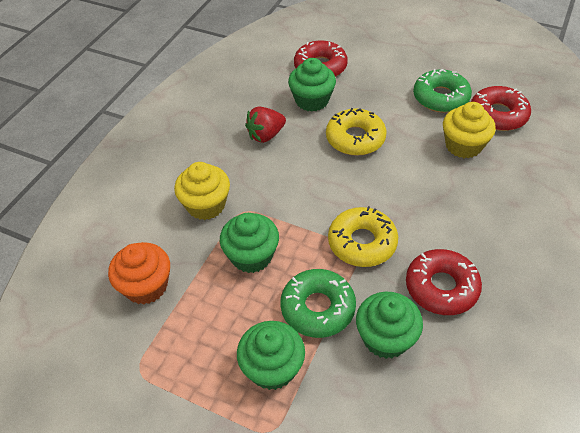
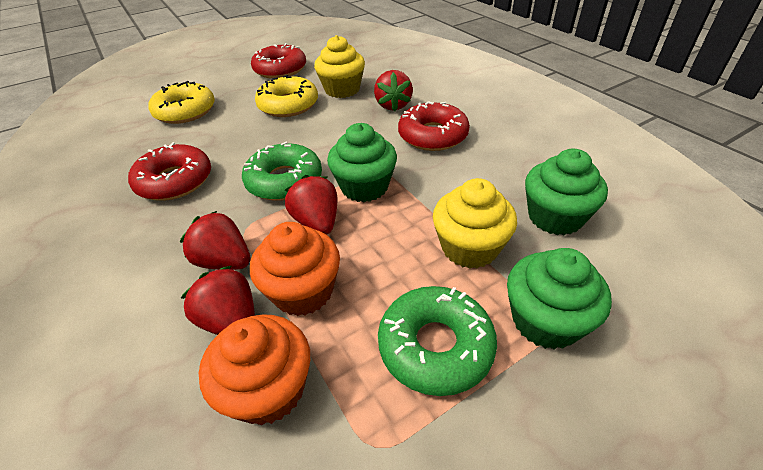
green cupcake: 4 -> 3
orange cupcake: 1 -> 2
red strawberry: 1 -> 4

